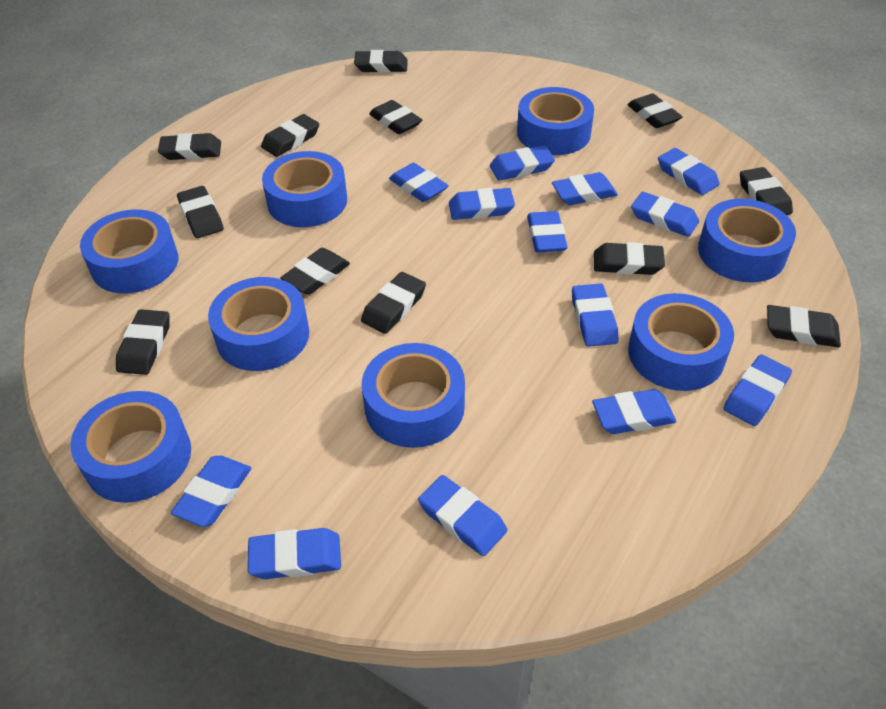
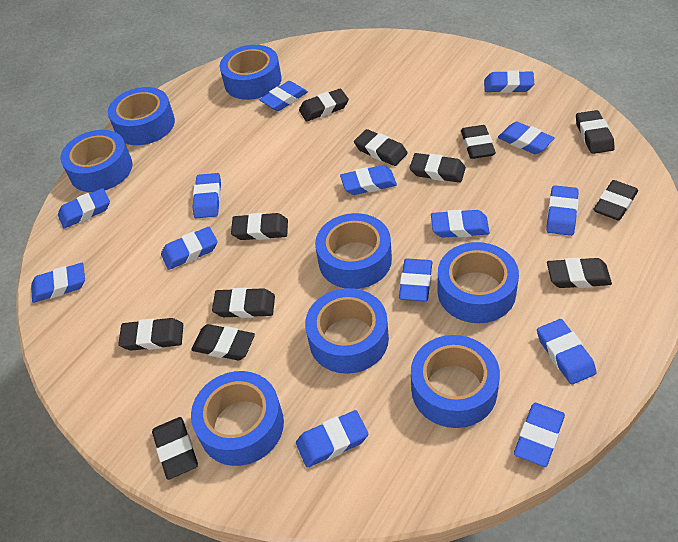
blue eraser: 13 -> 14

